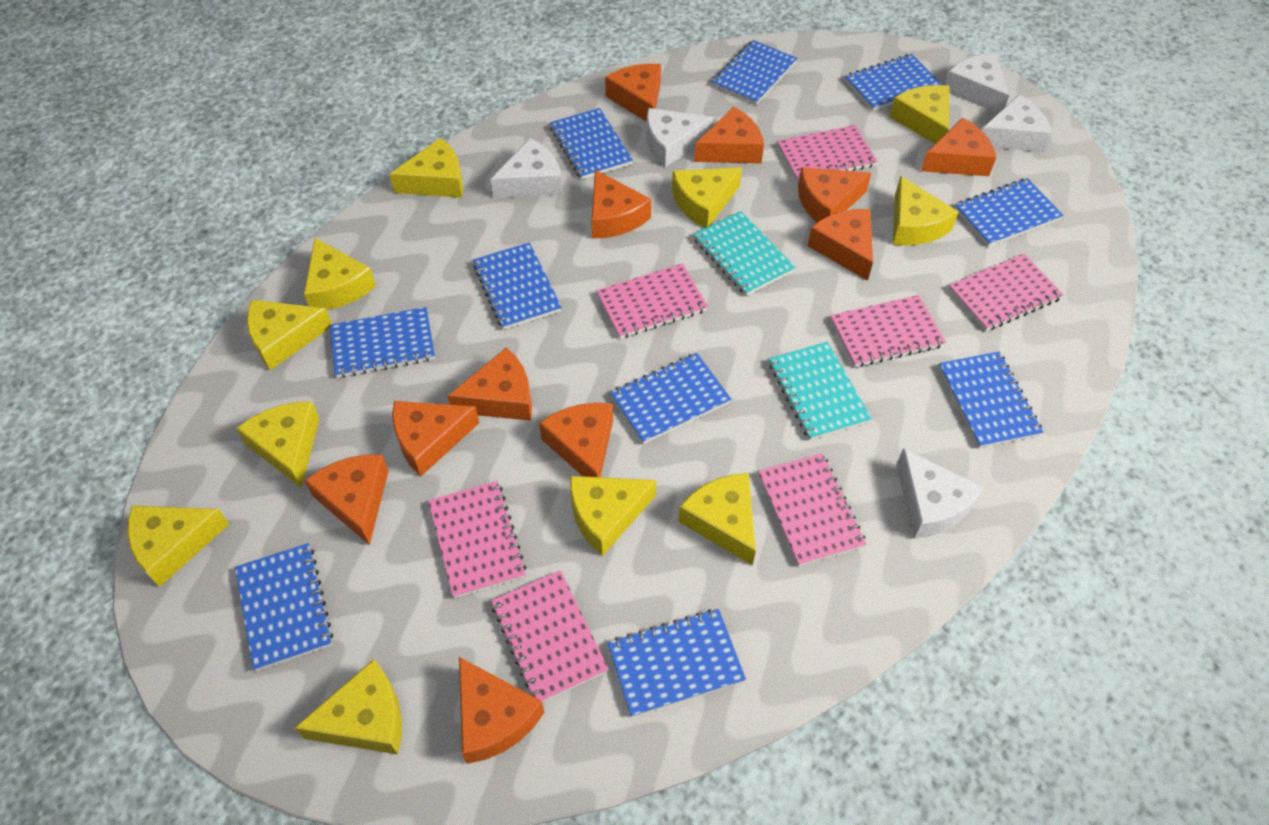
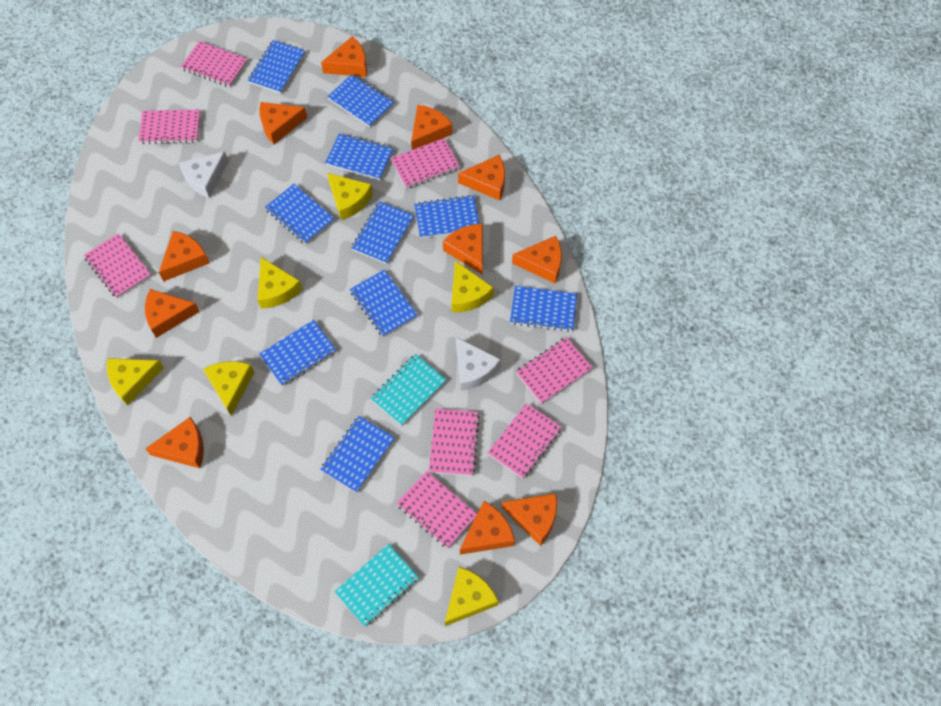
pink notebook: 7 -> 8
white cheese: 5 -> 2
yellow cheese: 11 -> 6

